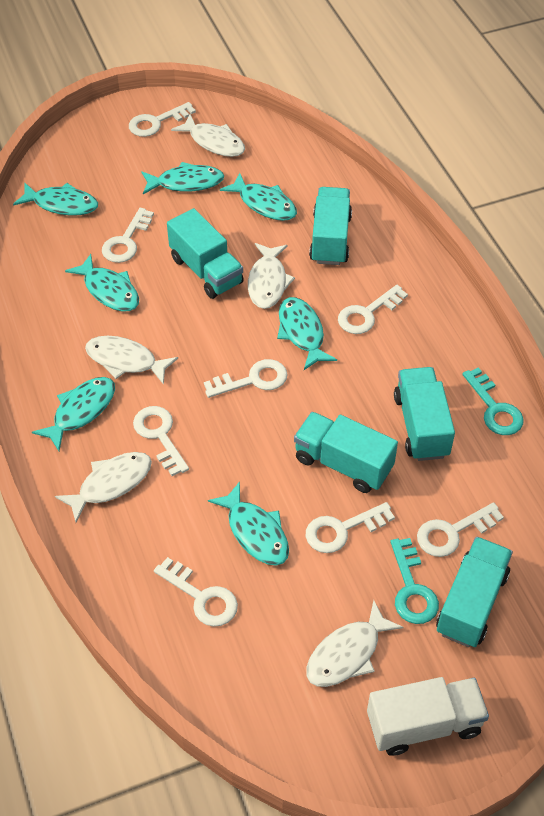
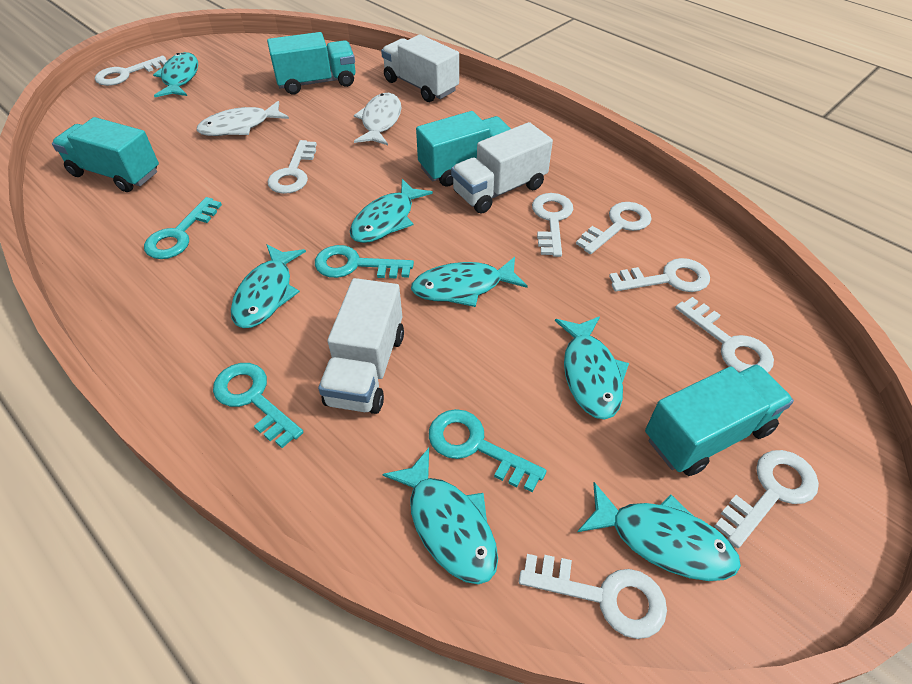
turquoise key: 2 -> 4
turquoise truck: 5 -> 4
white fish: 5 -> 2
white truck: 1 -> 3

